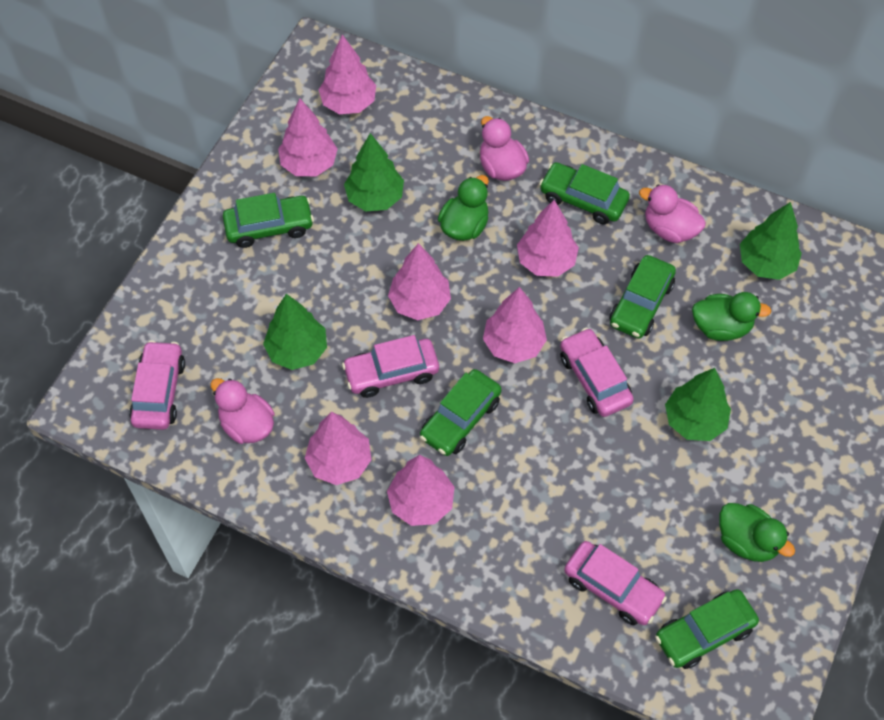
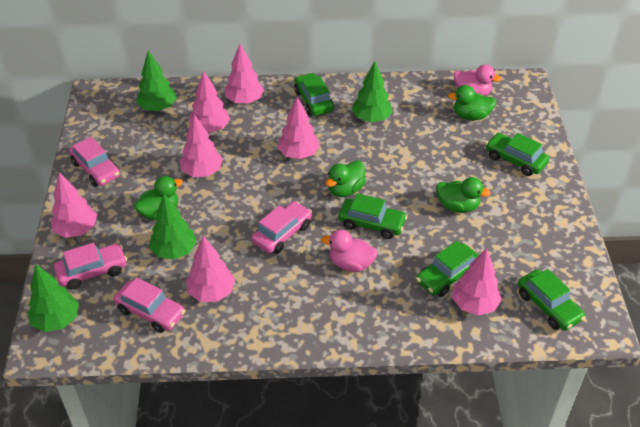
green duck: 3 -> 4
pink duck: 3 -> 2

